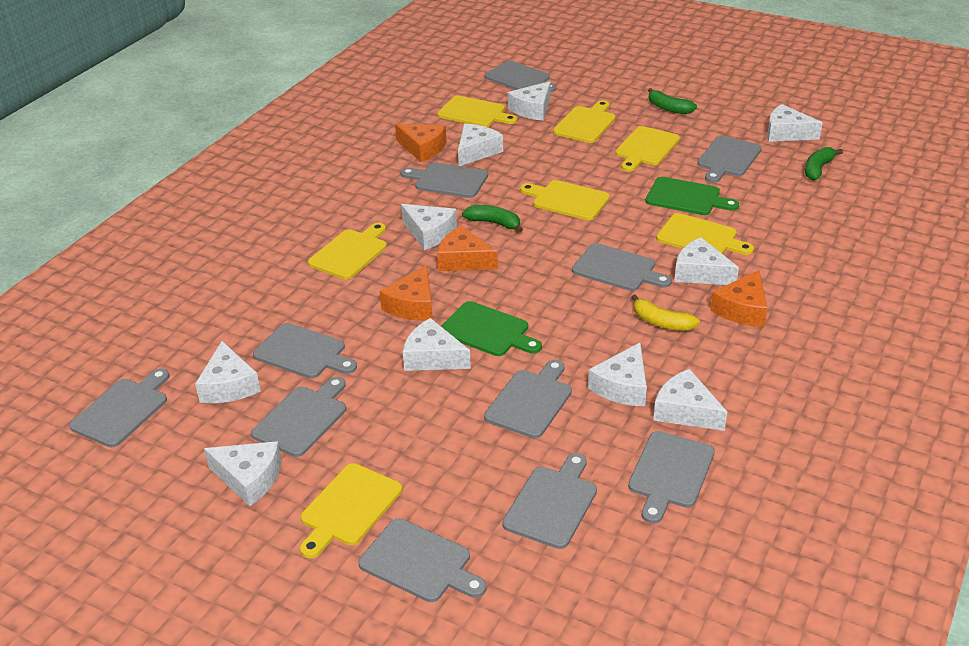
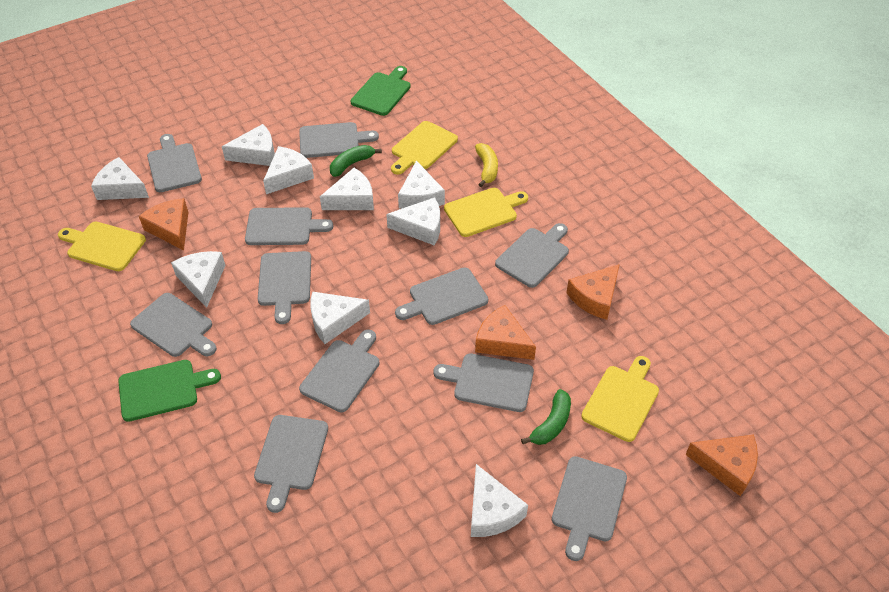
green banana: 3 -> 2
white cheese: 10 -> 9
yellow cutting board: 7 -> 4

